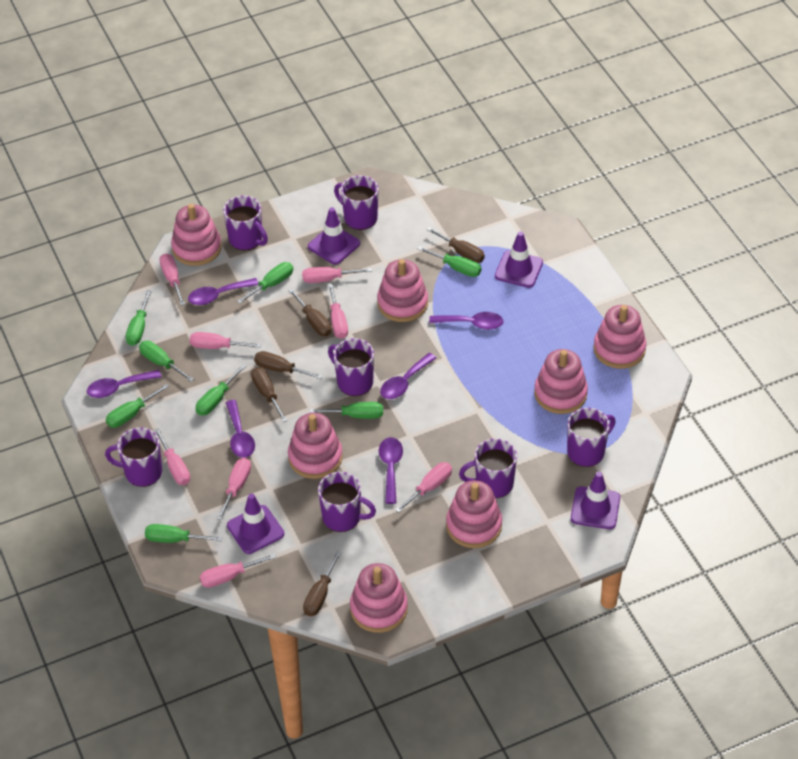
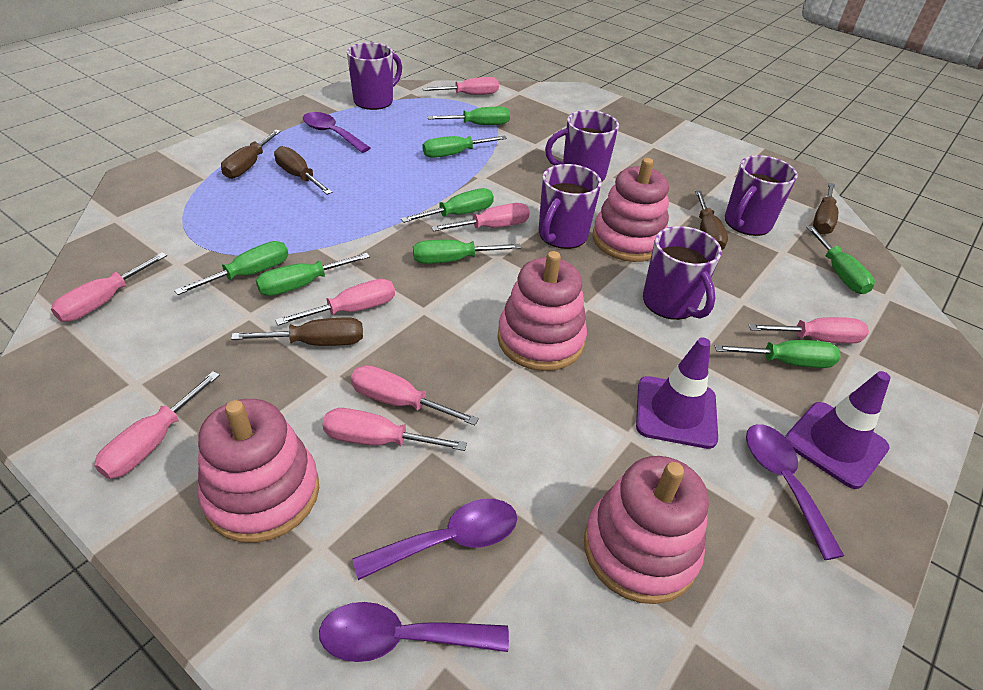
pink stacking toy: 7 -> 4
purple mug: 7 -> 5
purple spoon: 6 -> 4
purple traffic cone: 4 -> 2

